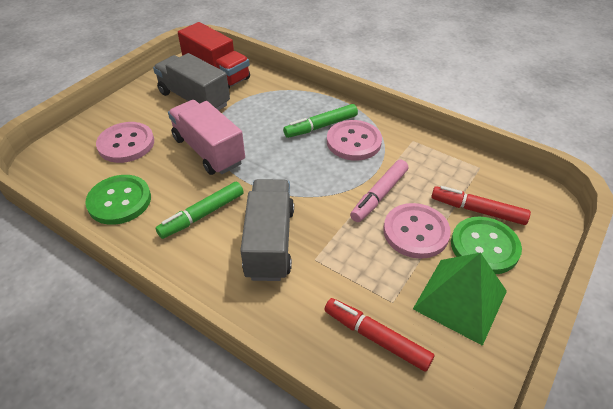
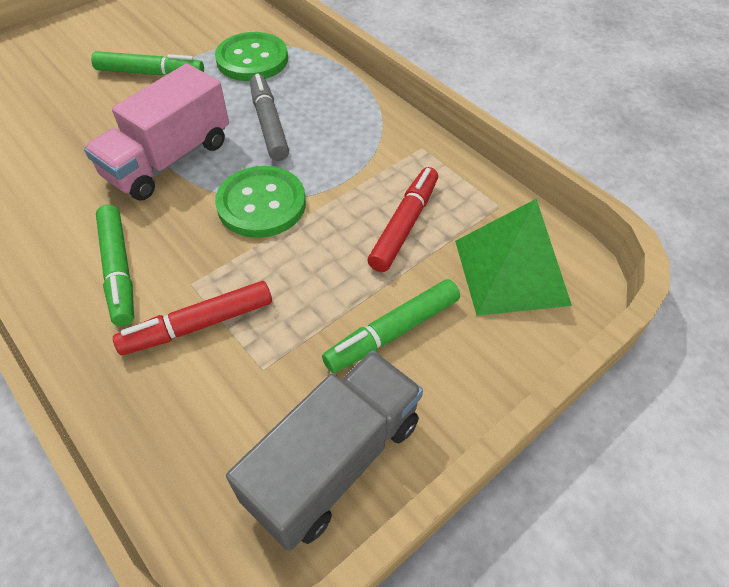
green marker: 2 -> 3
grey marker: 0 -> 1
grey truck: 2 -> 1
pink button: 3 -> 0
pink marker: 1 -> 0
red truck: 1 -> 0

